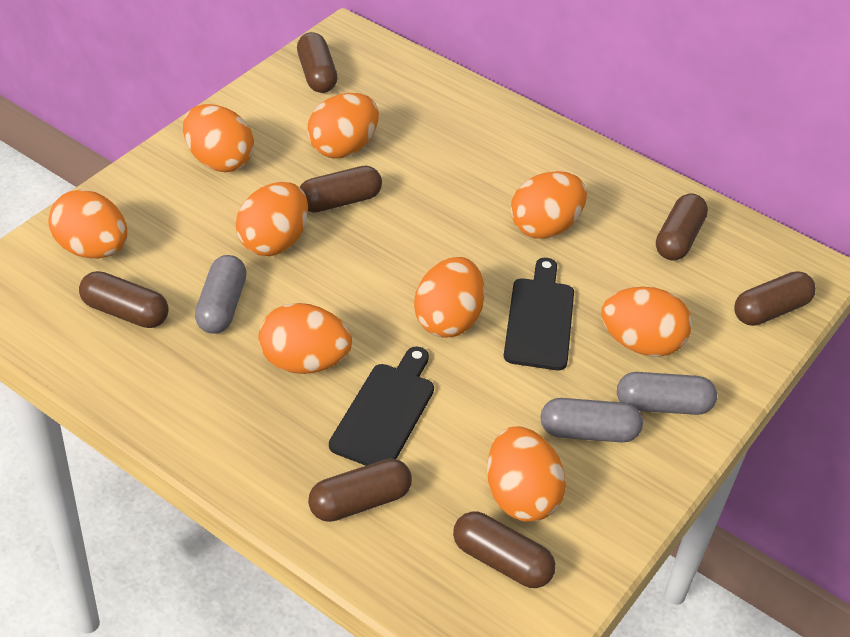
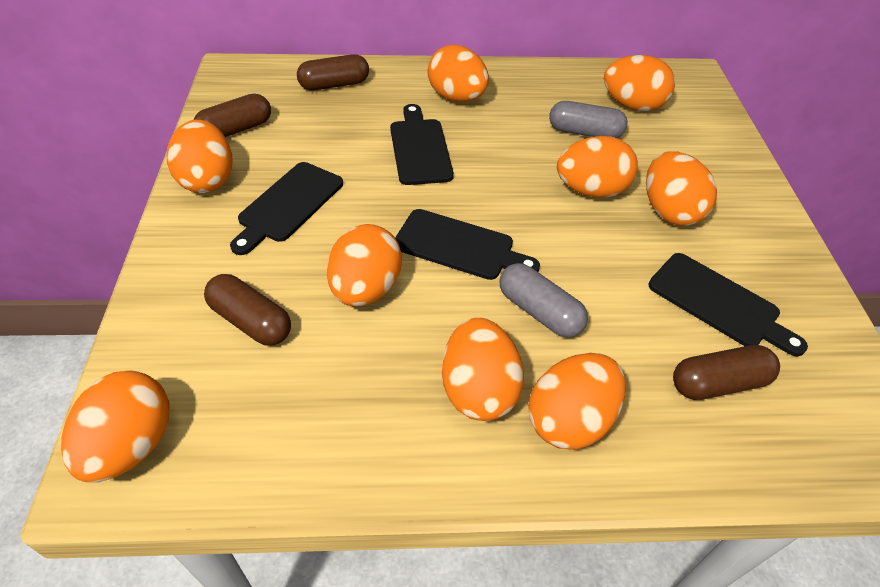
black cutting board: 2 -> 4
brown capsule: 7 -> 4
grey capsule: 3 -> 2

